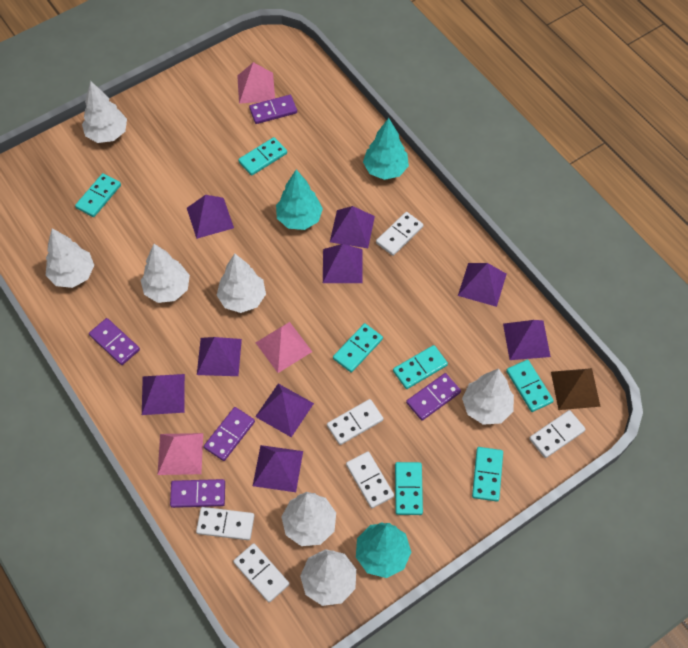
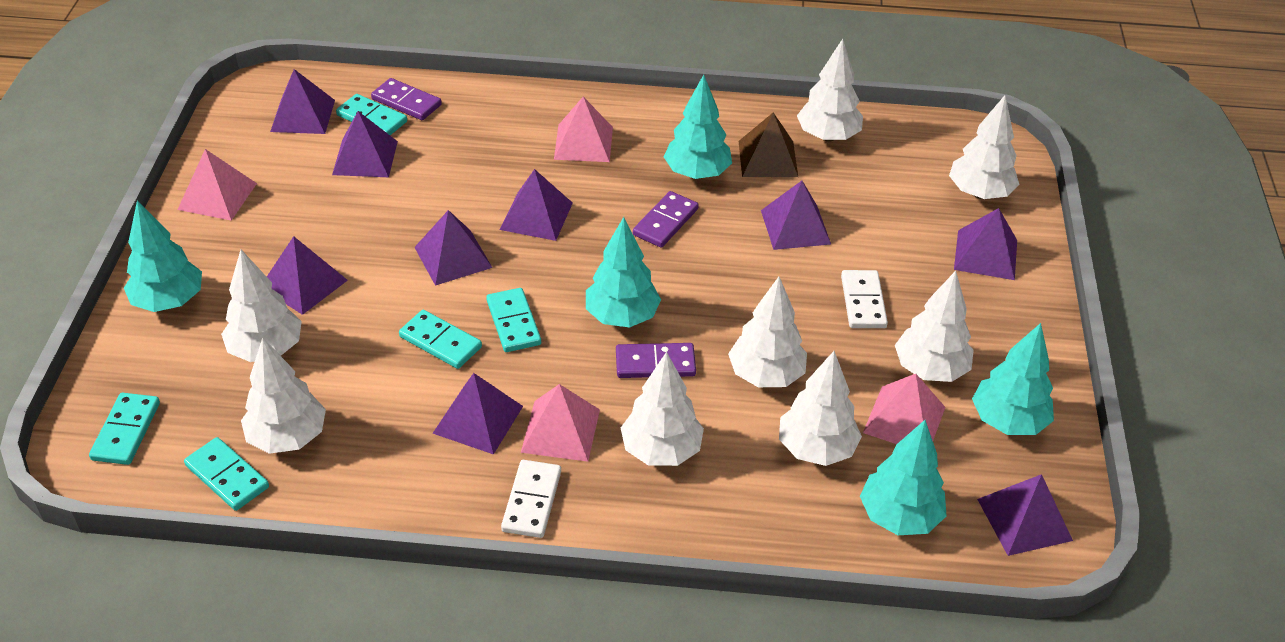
pink pyramid: 3 -> 4
purple domino: 5 -> 3
turquoise domino: 7 -> 5
turquoise tree: 3 -> 5
white domino: 6 -> 2
white tree: 7 -> 8

